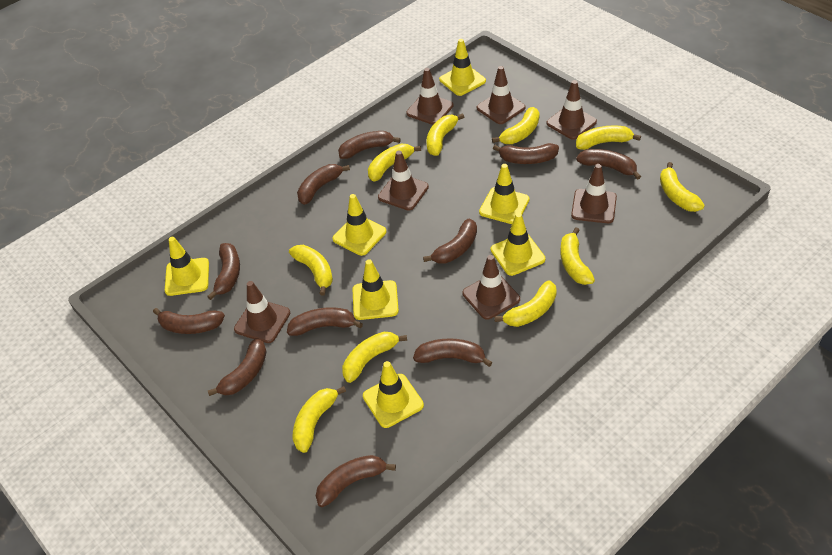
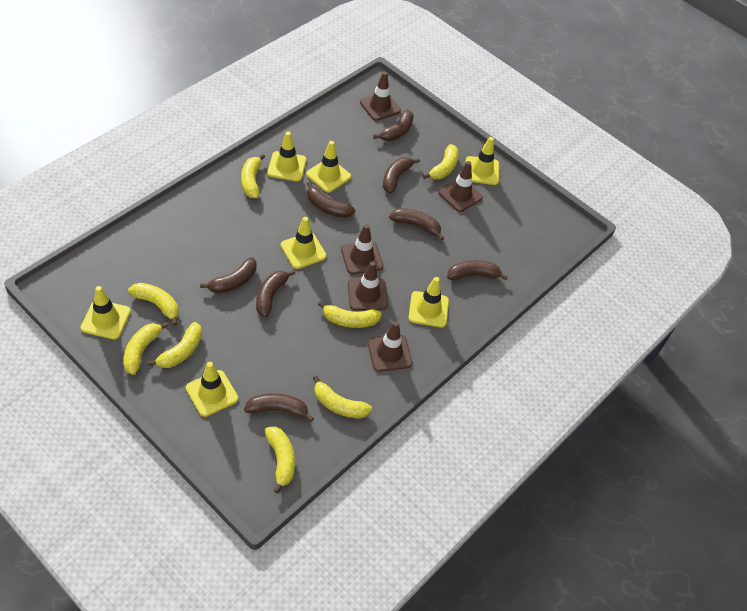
brown banana: 11 -> 8
brown traffic cone: 7 -> 5
yellow banana: 10 -> 8

